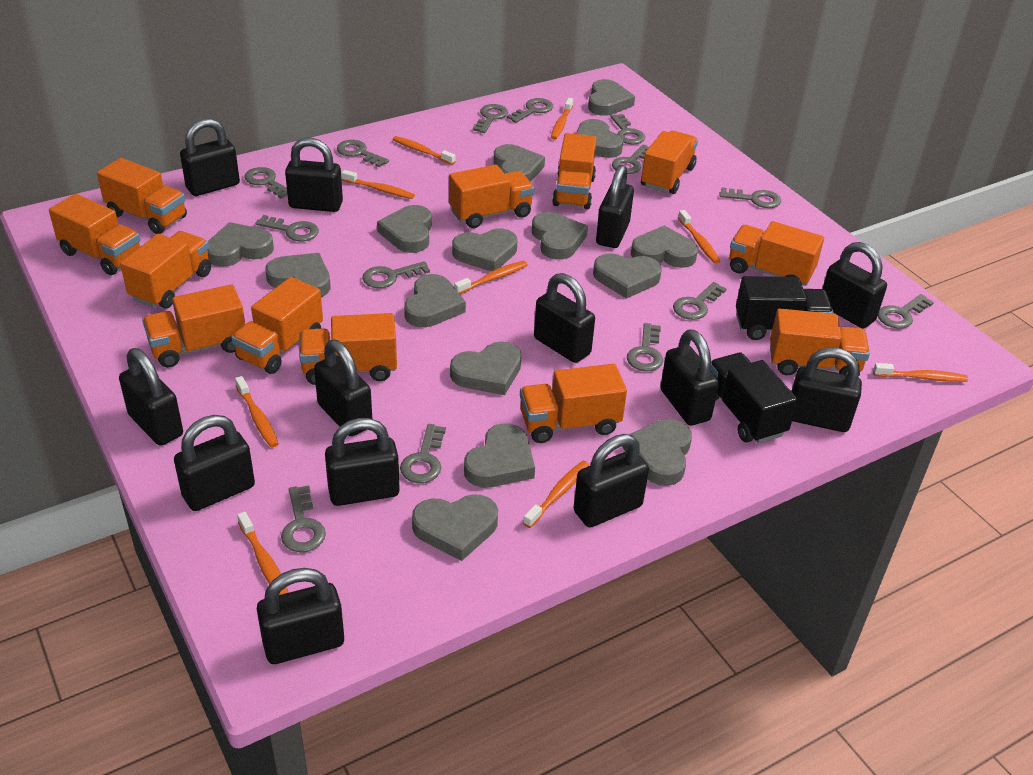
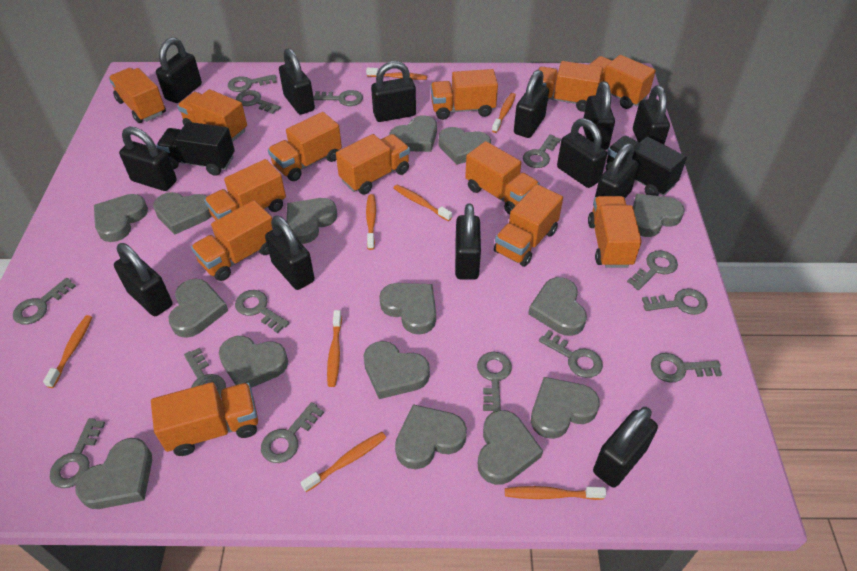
orange toothbrush: 9 -> 8
orange truck: 12 -> 13

